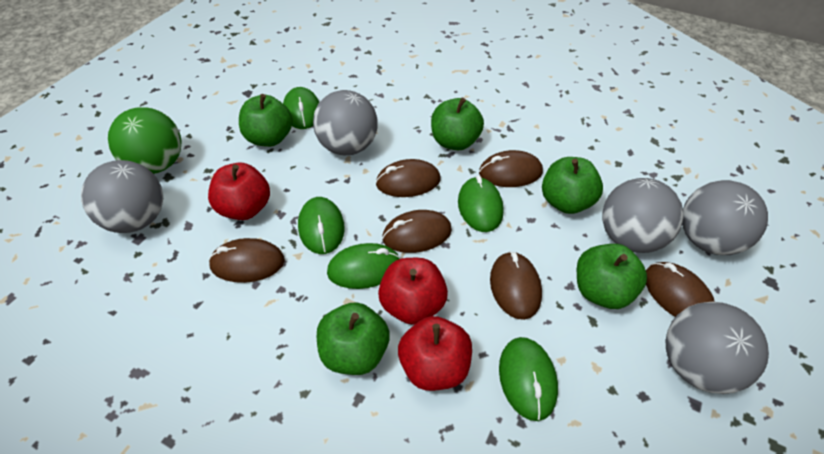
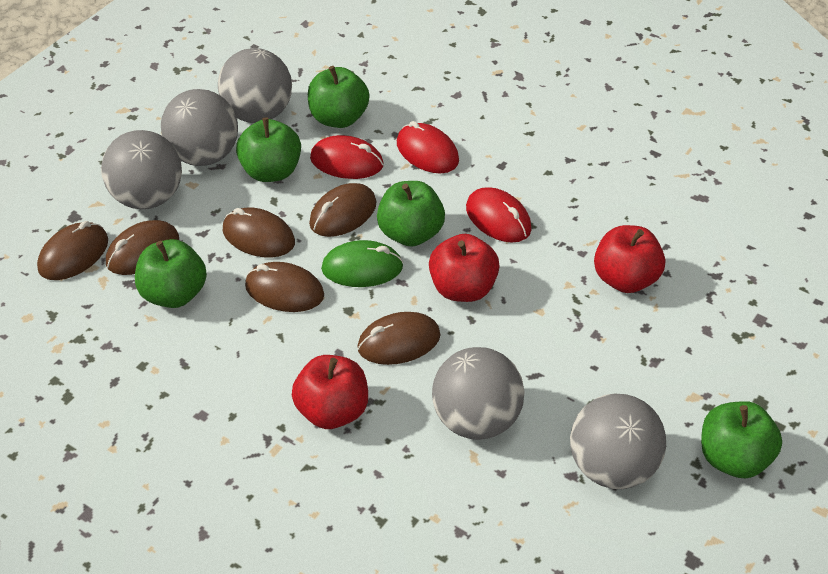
green ball: 1 -> 0
green mouse: 5 -> 1
red mouse: 0 -> 3

